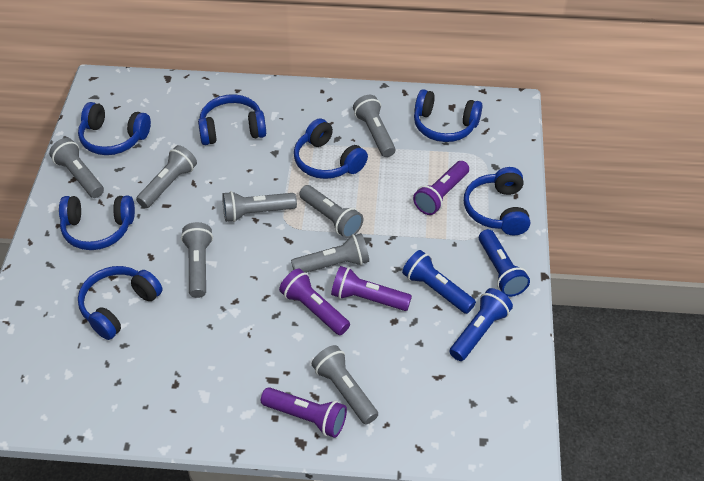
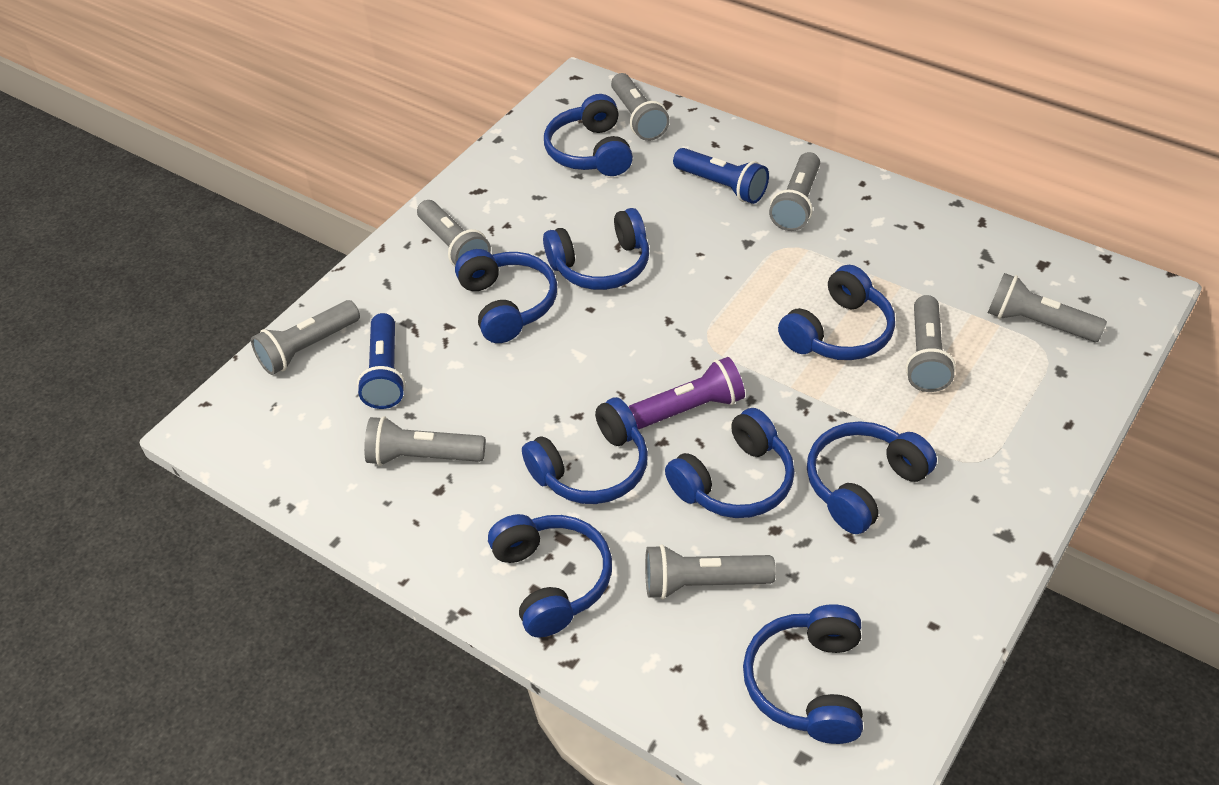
blue flashlight: 3 -> 2
blue headphones: 7 -> 9
purple flashlight: 4 -> 1

